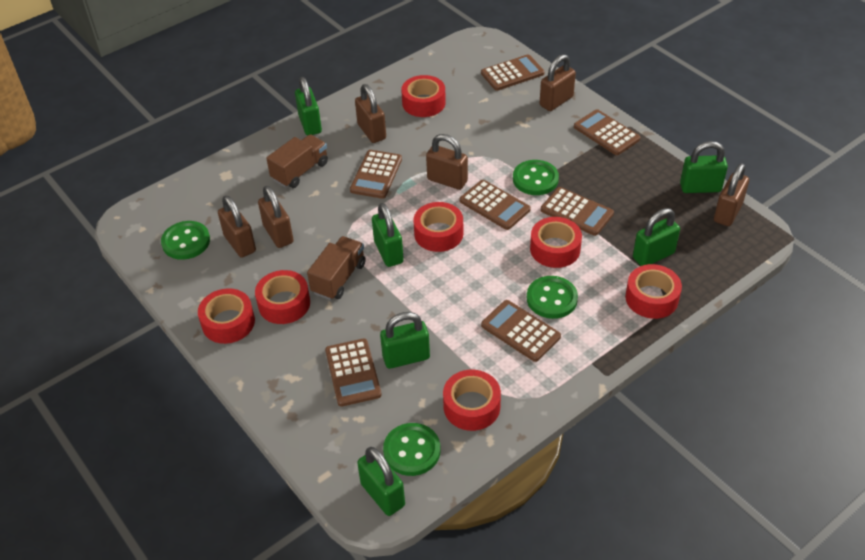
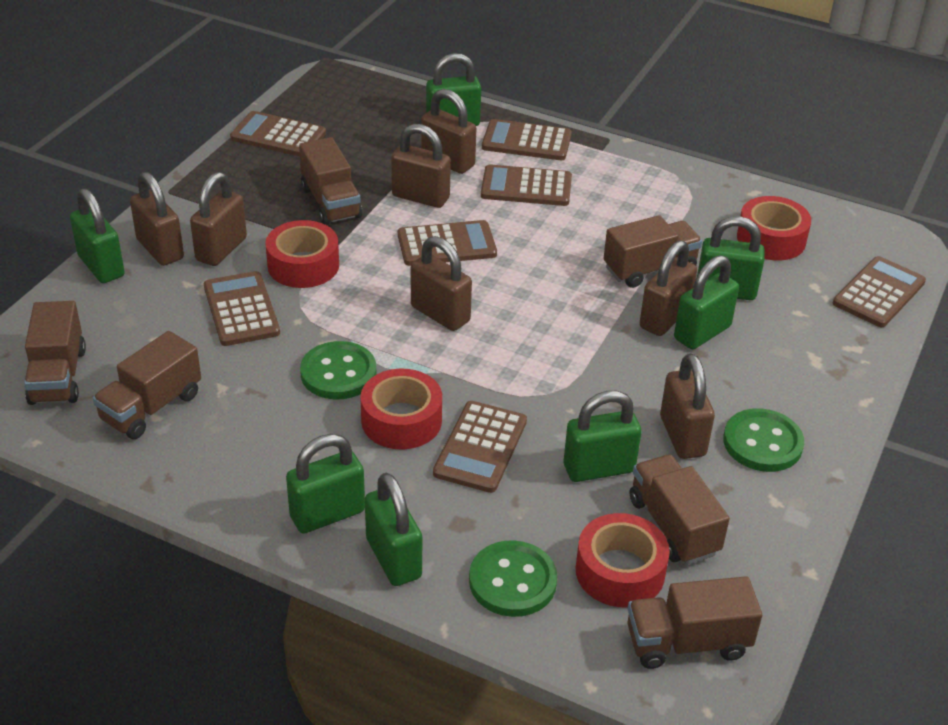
brown padlock: 6 -> 7
brown truck: 2 -> 6
green button: 4 -> 3
green padlock: 6 -> 7
red tape: 7 -> 4

